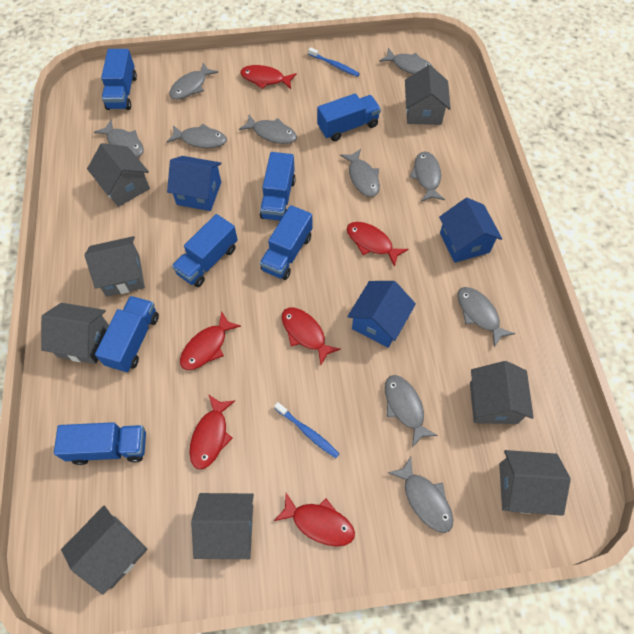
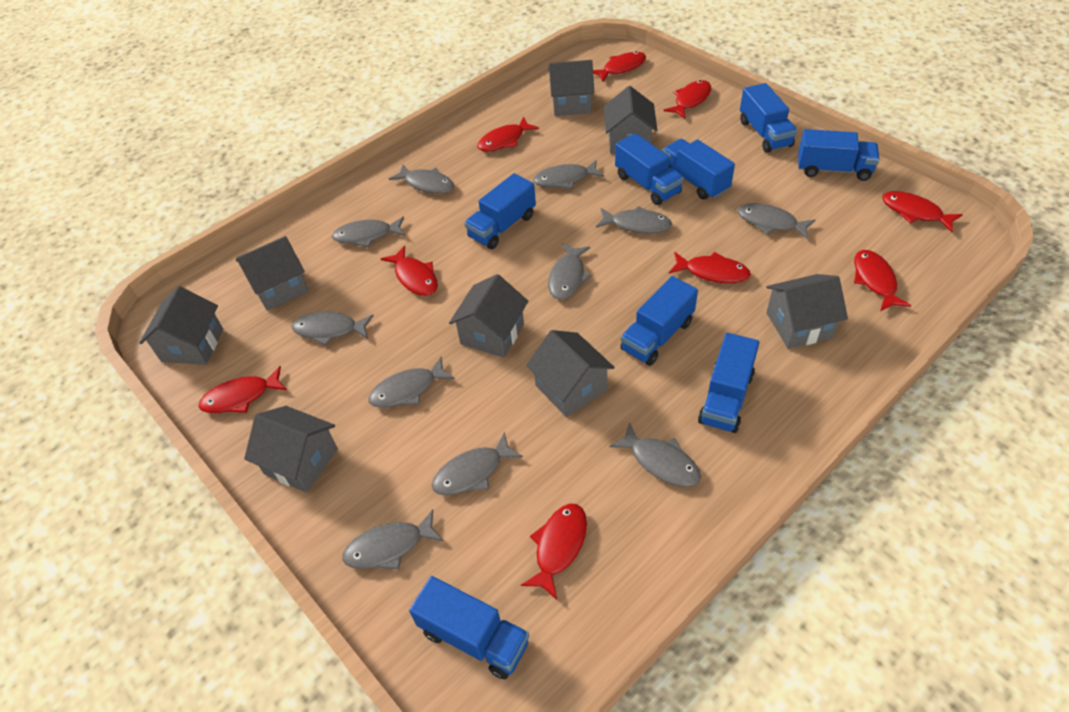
blue house: 3 -> 0
blue toothbrush: 2 -> 0
blue truck: 7 -> 8
grey fish: 10 -> 11
red fish: 6 -> 9

